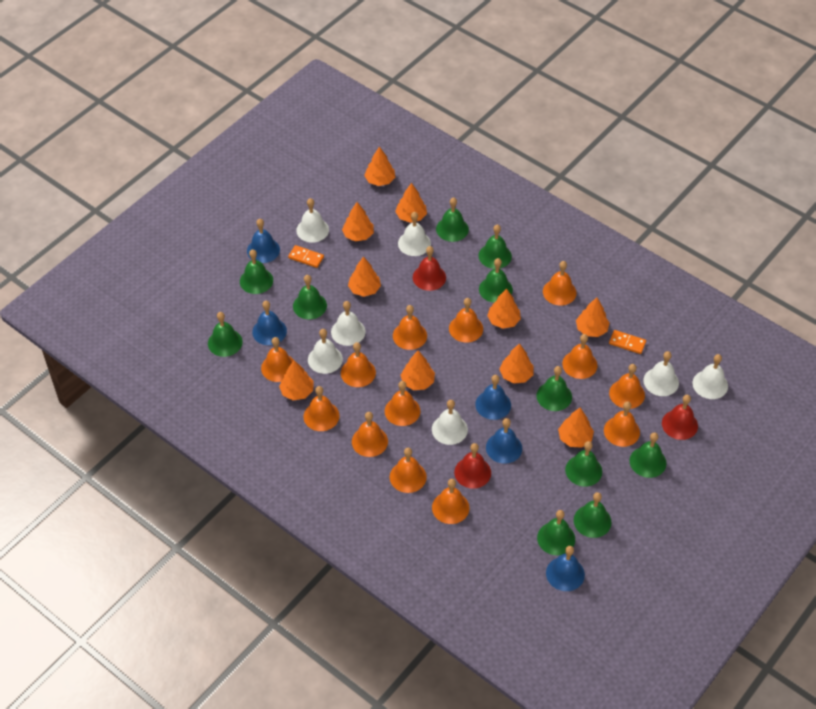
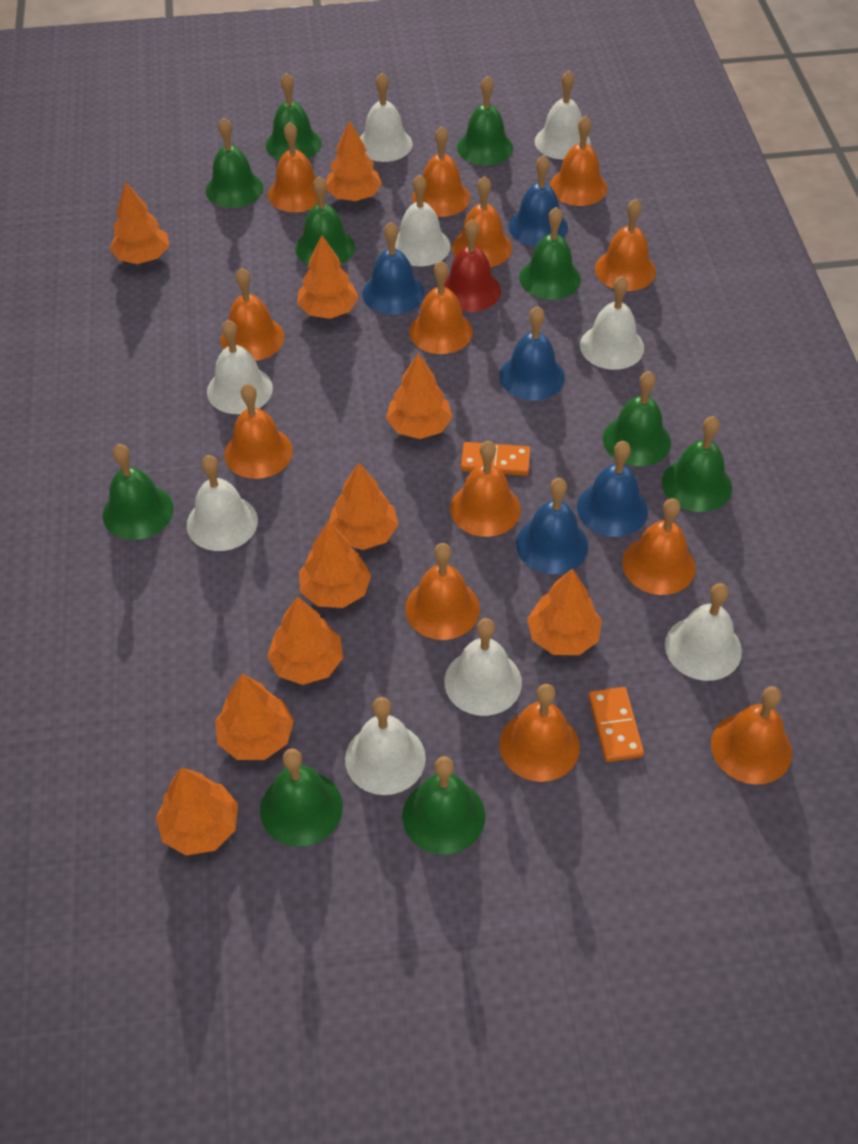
green bell: 11 -> 10
red bell: 3 -> 1
white bell: 7 -> 9

